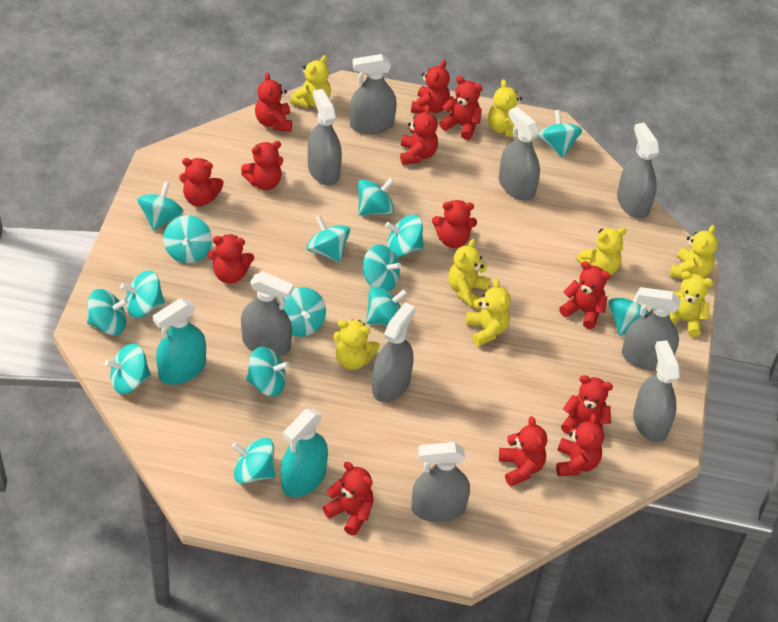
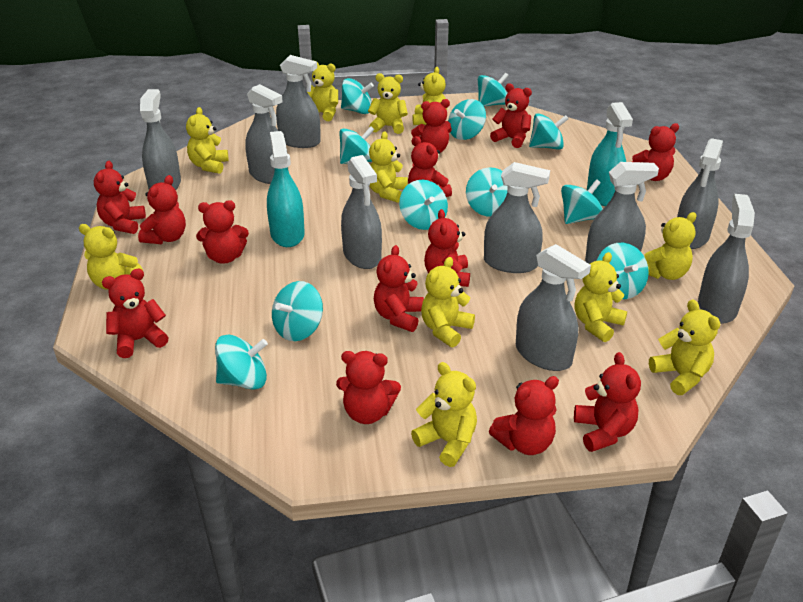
turquoise spinning top: 15 -> 11
yellow teddy bear: 8 -> 11

